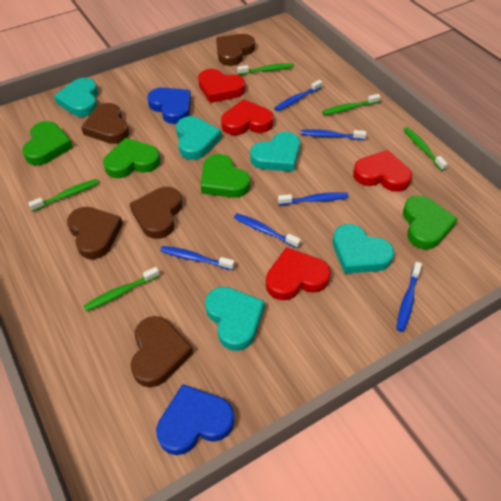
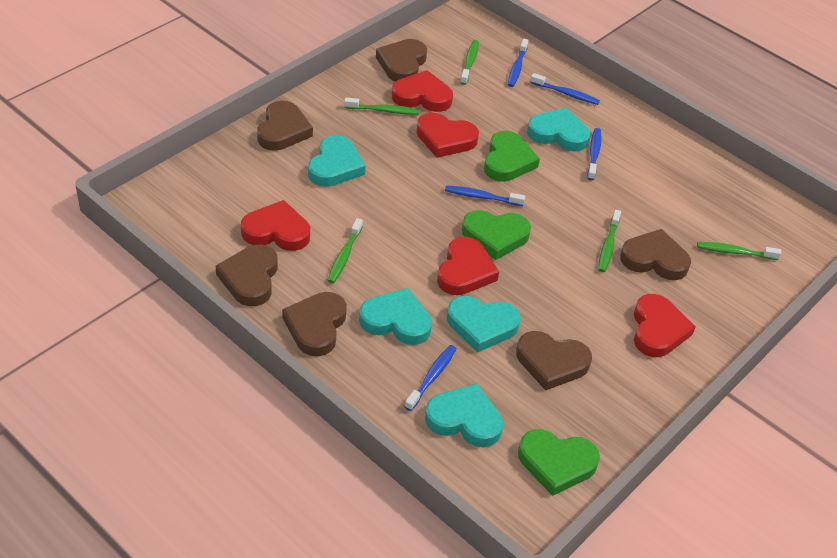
blue heart: 2 -> 0
blue toothbrush: 6 -> 5
brown heart: 5 -> 6
green heart: 4 -> 3
red heart: 4 -> 5

